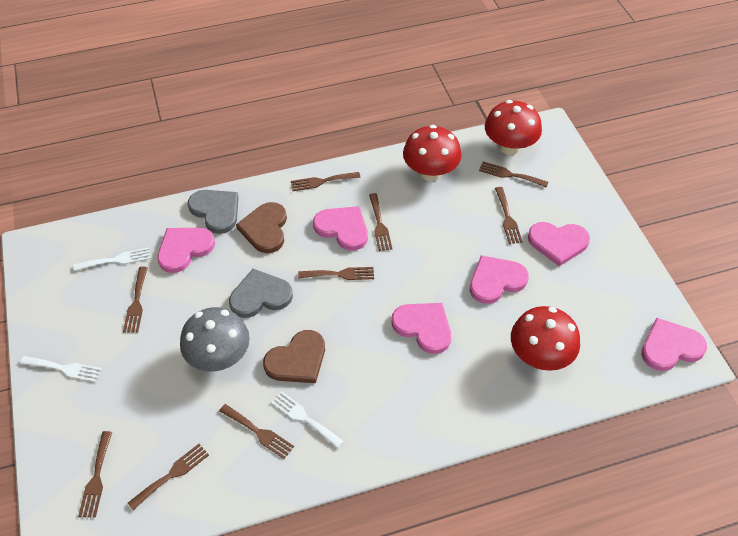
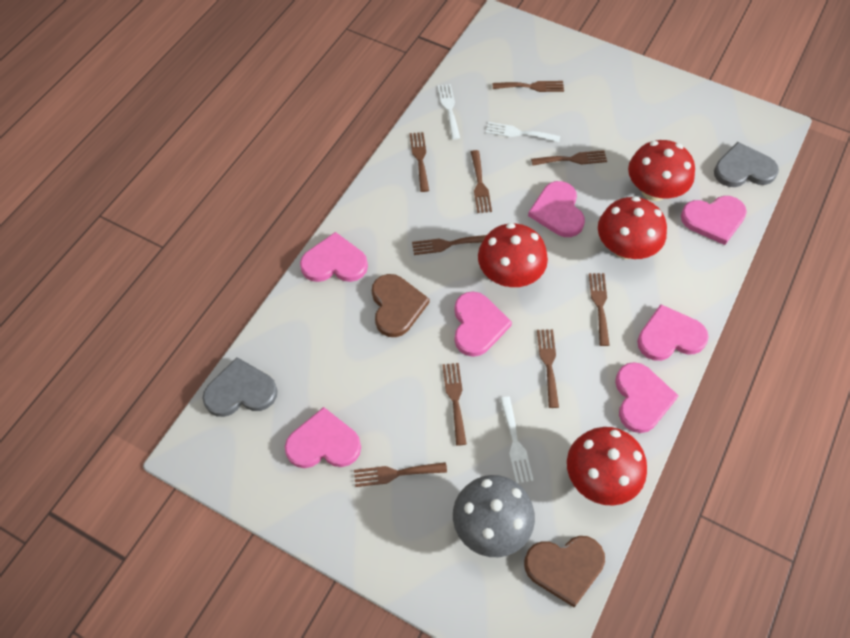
pink heart: 6 -> 7
red mushroom: 3 -> 4

